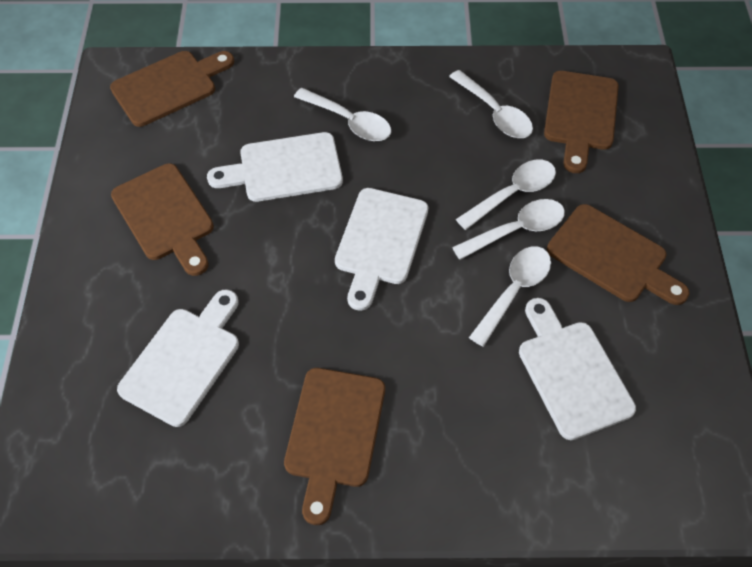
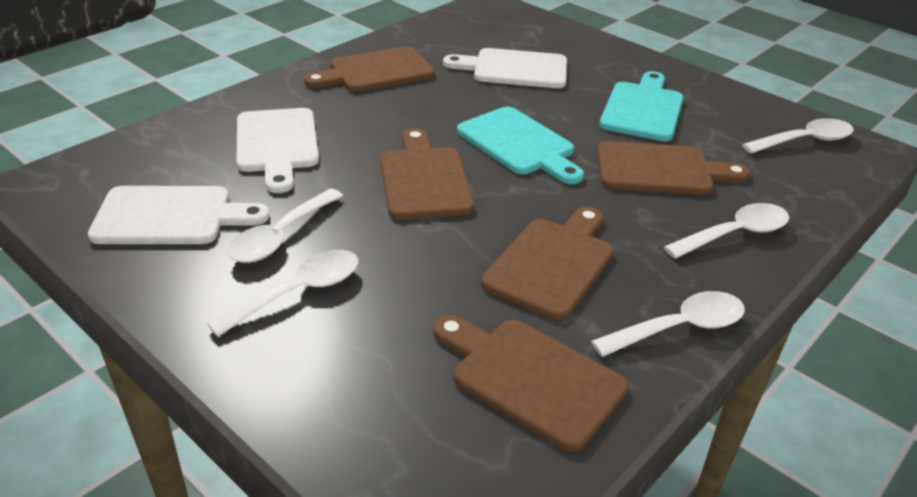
turquoise cutting board: 0 -> 2
white cutting board: 4 -> 3

